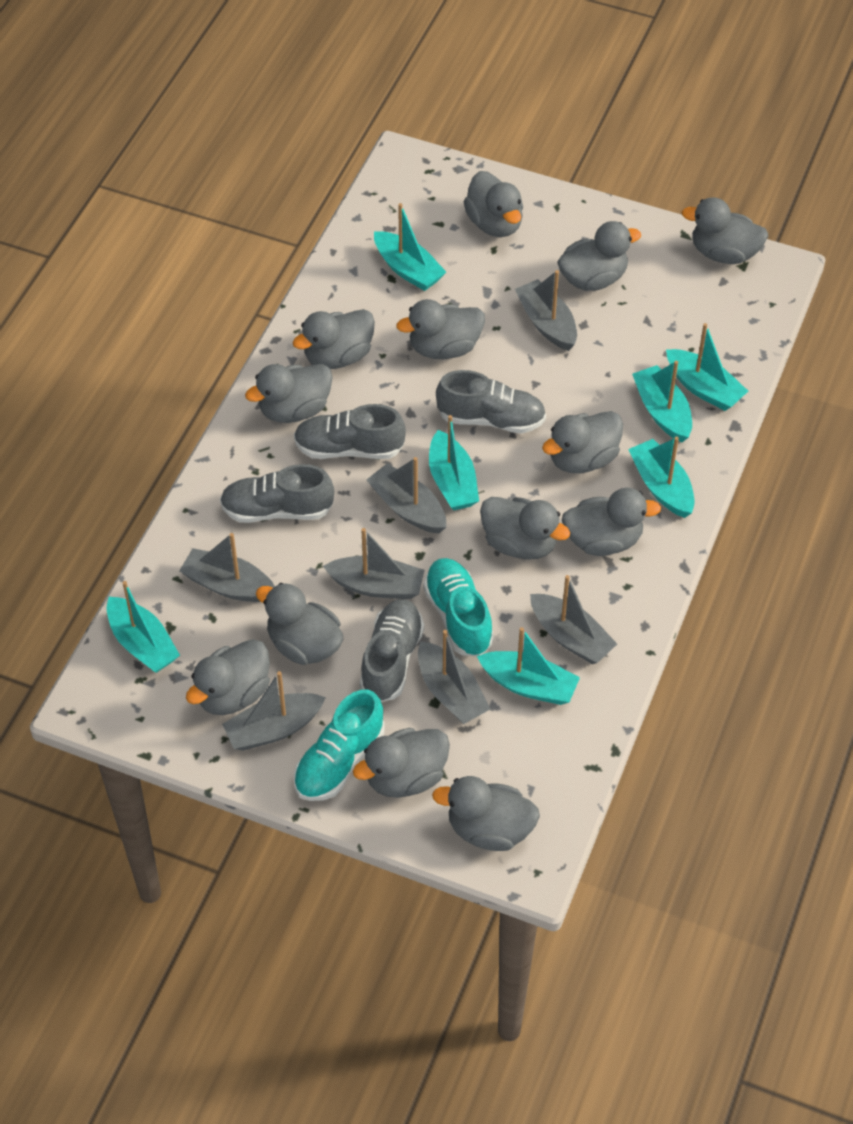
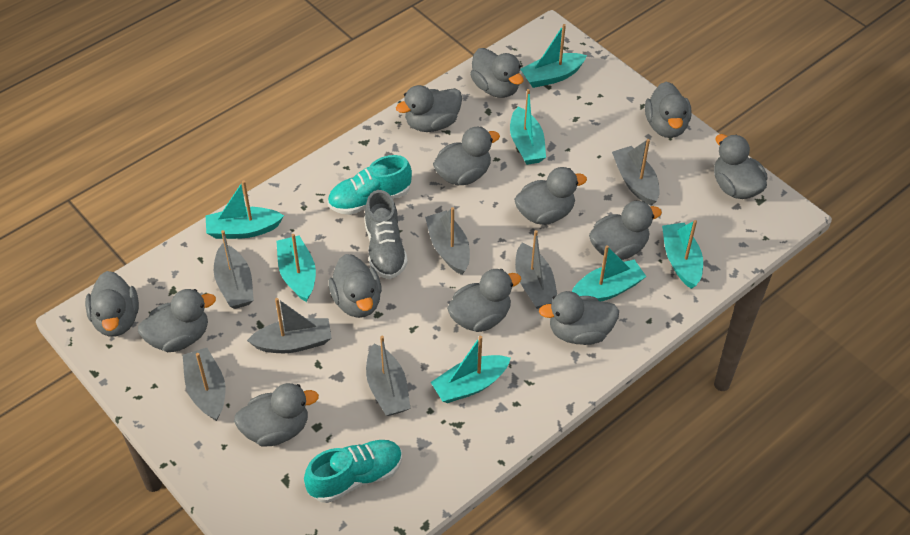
grey shoe: 4 -> 1

